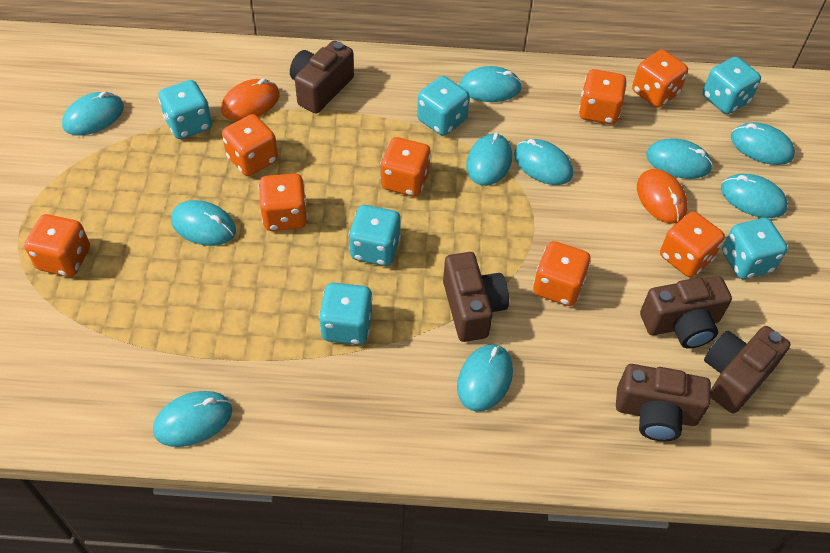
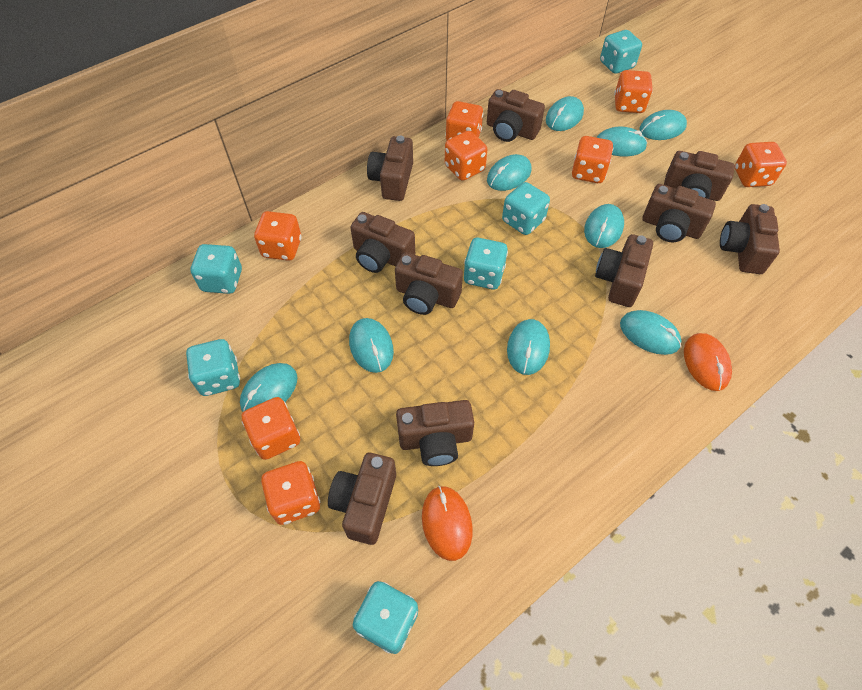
brown camera: 5 -> 10
turquoise mouse: 10 -> 9

